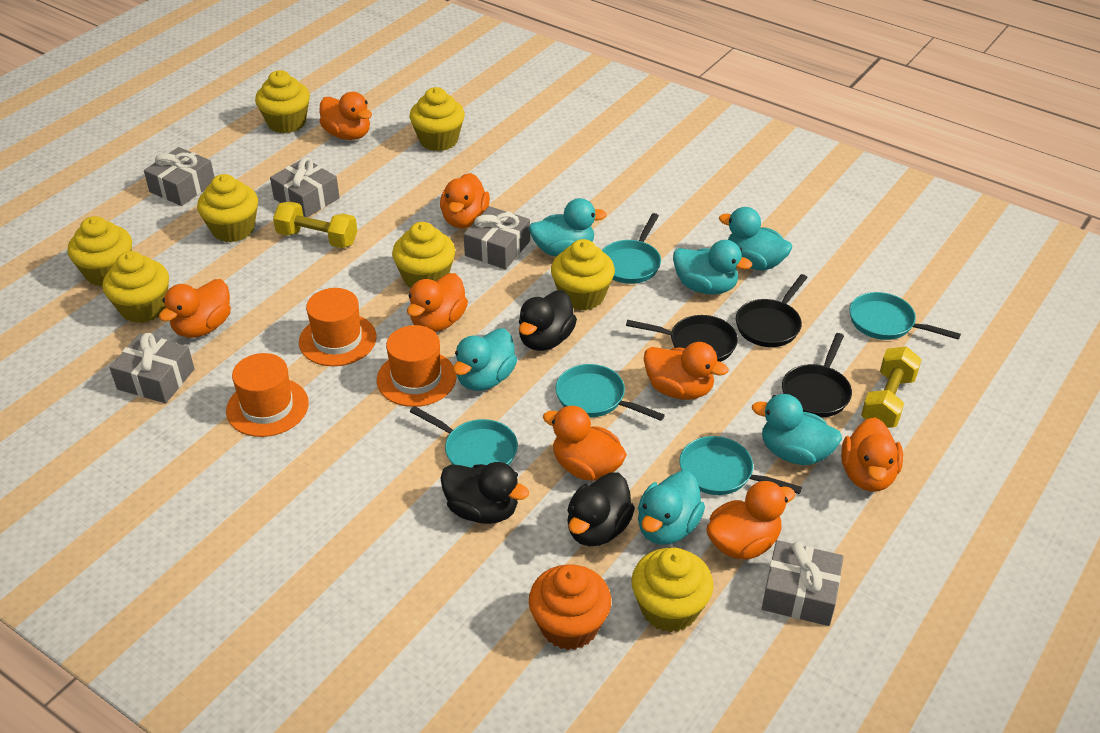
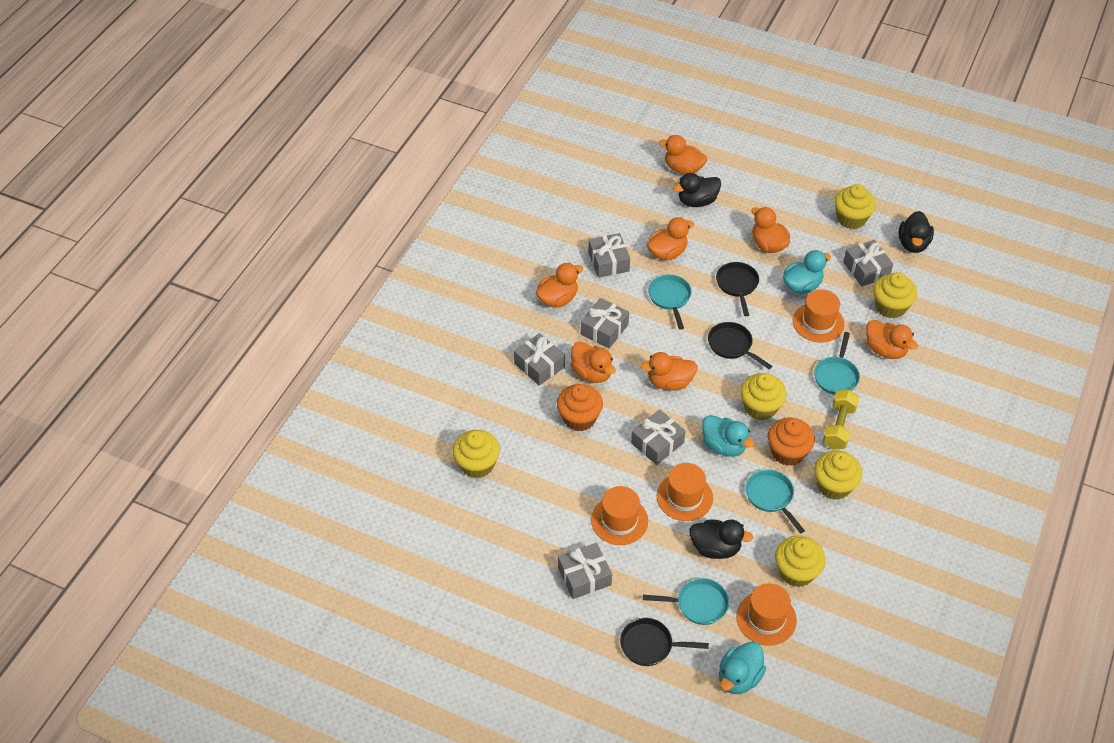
grey gift: 5 -> 6
orange cupcake: 1 -> 2
orange duck: 8 -> 7
orange hat: 3 -> 4
turquoise duck: 6 -> 3
turquoise pan: 5 -> 4
yellow cupcake: 8 -> 6
yellow dumbbell: 2 -> 1

